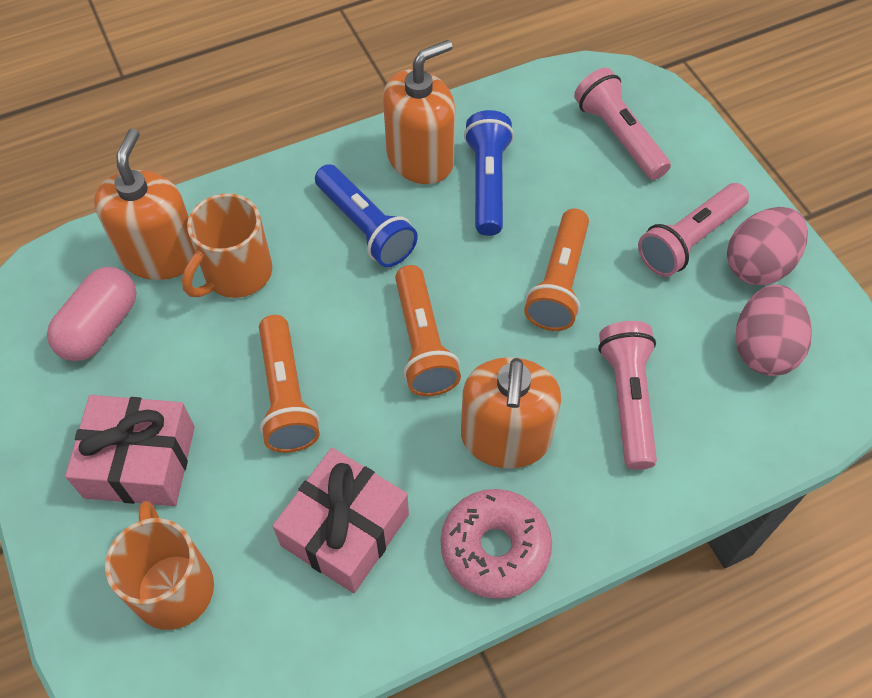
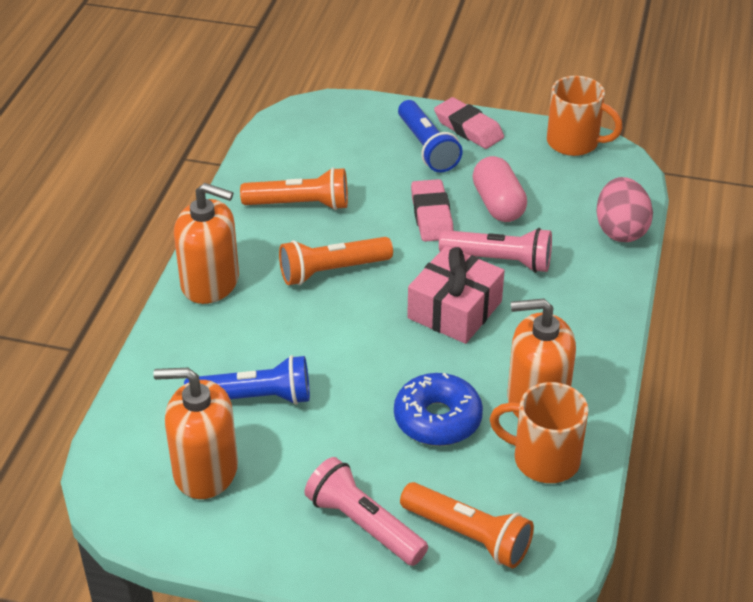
blue donut: 0 -> 1
pink donut: 1 -> 0
pink egg: 2 -> 1
pink eraser: 0 -> 2
pink flashlight: 3 -> 2
pink gift: 2 -> 1

